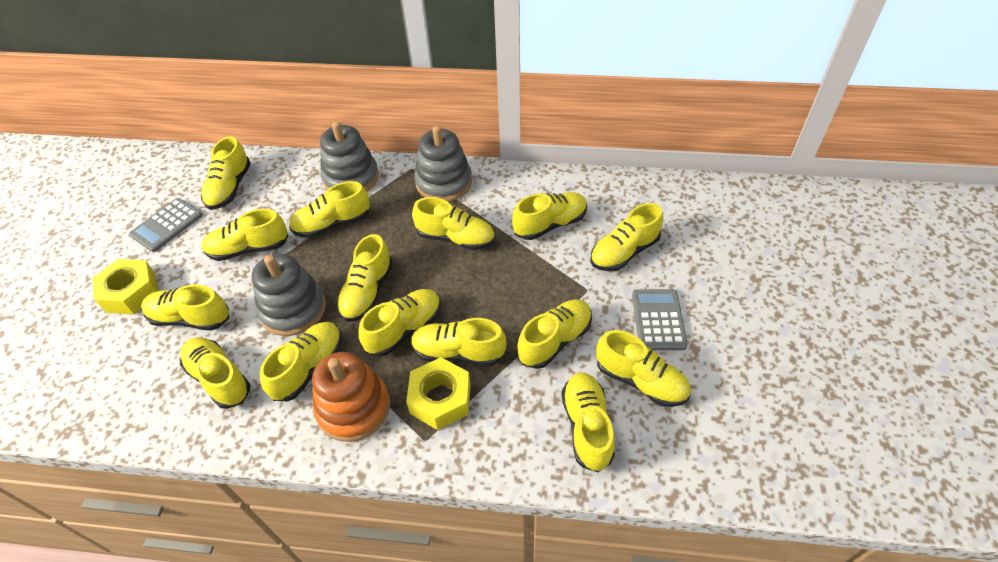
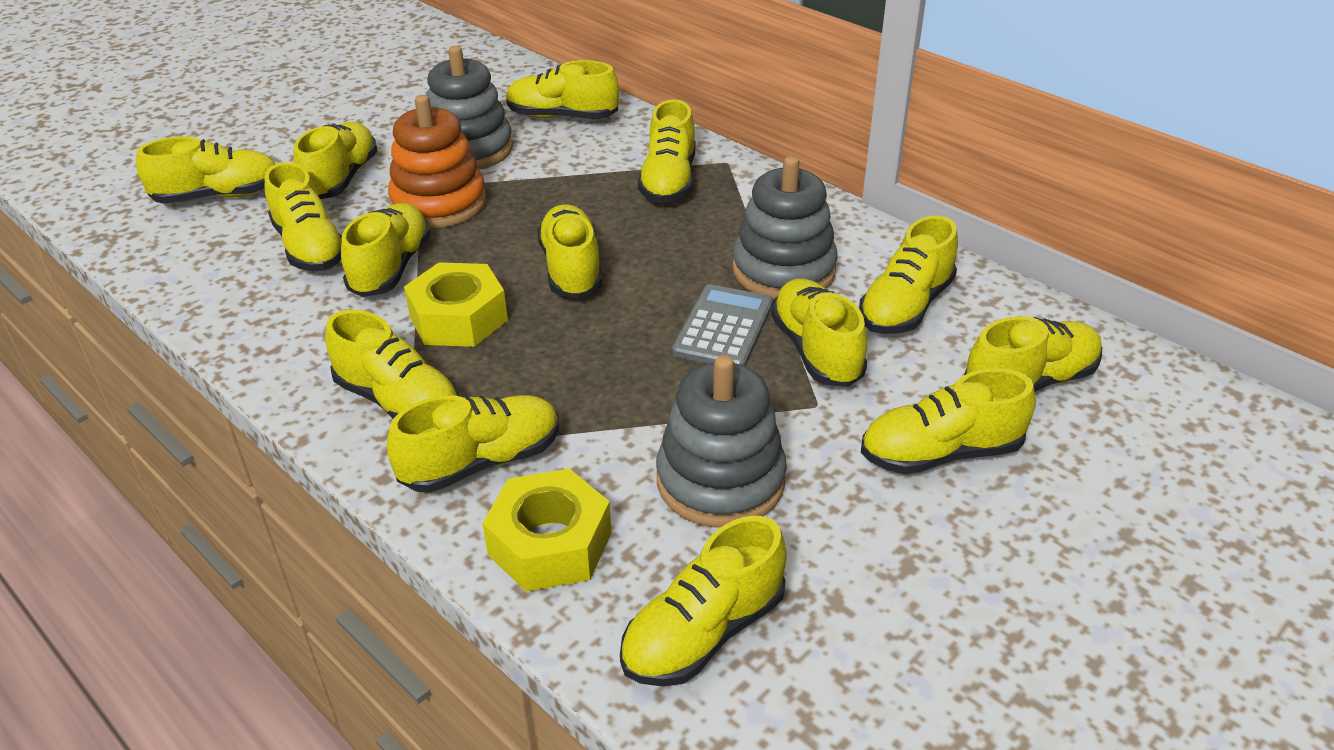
grey calculator: 2 -> 1
yellow shoe: 15 -> 14

